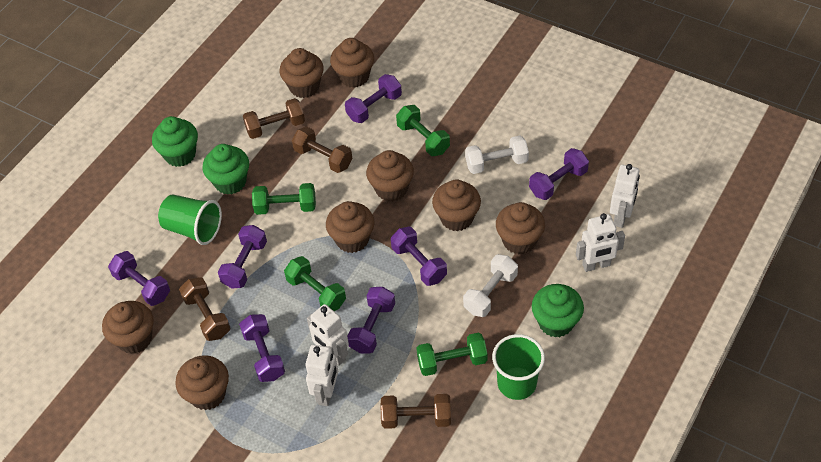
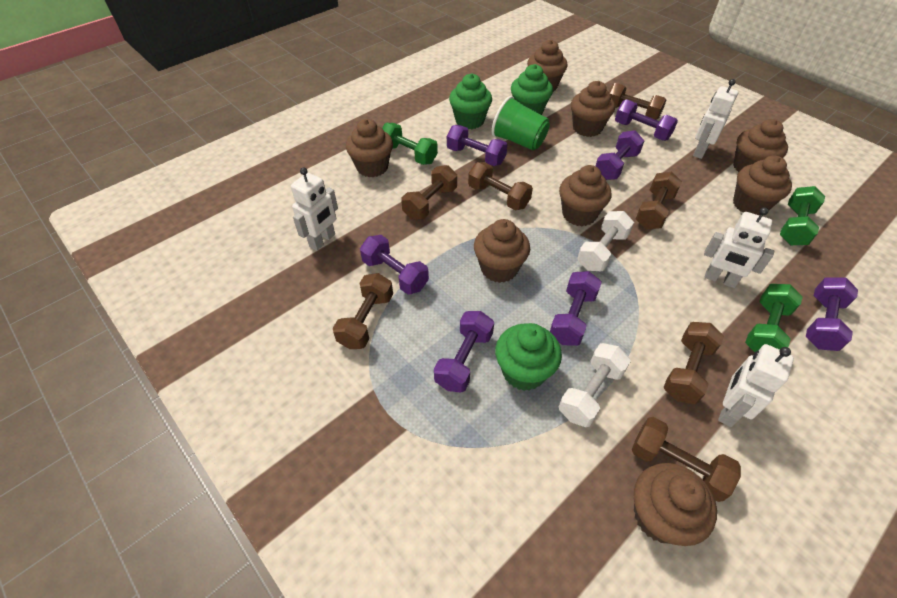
brown dumbbell: 4 -> 7
green cup: 2 -> 1
green dumbbell: 4 -> 3

